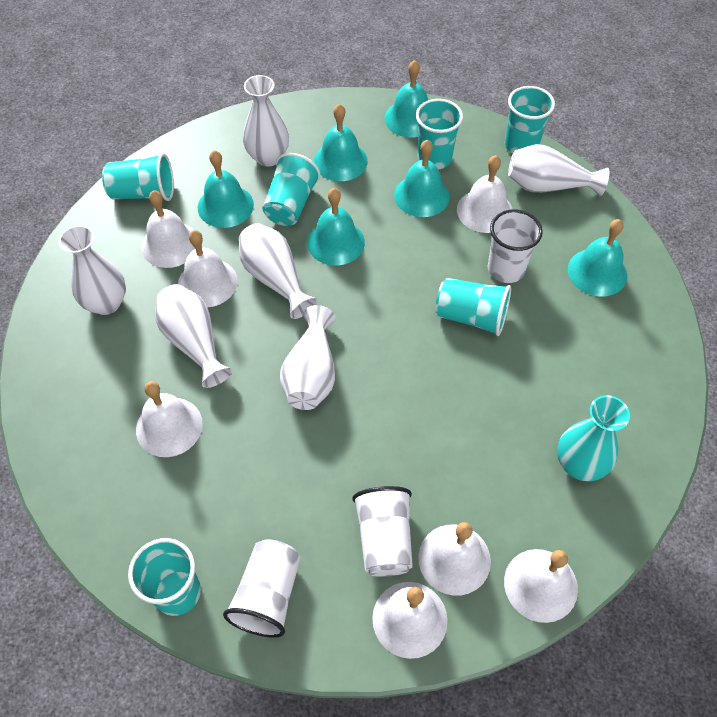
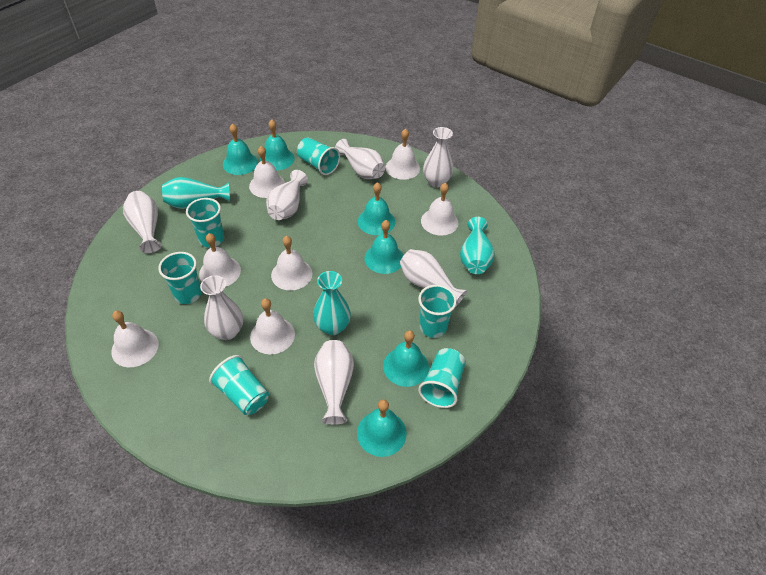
turquoise vase: 1 -> 3
white cup: 3 -> 0
white vase: 6 -> 7

